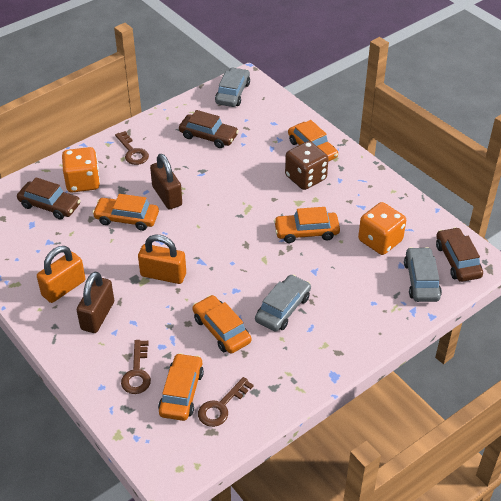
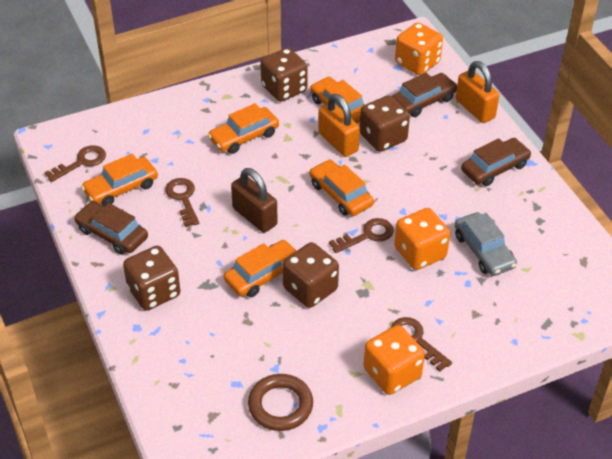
brown dice: 1 -> 4
brown key: 3 -> 4
brown padlock: 2 -> 1
brown ring: 0 -> 1
grey car: 3 -> 1
orange dice: 2 -> 3

